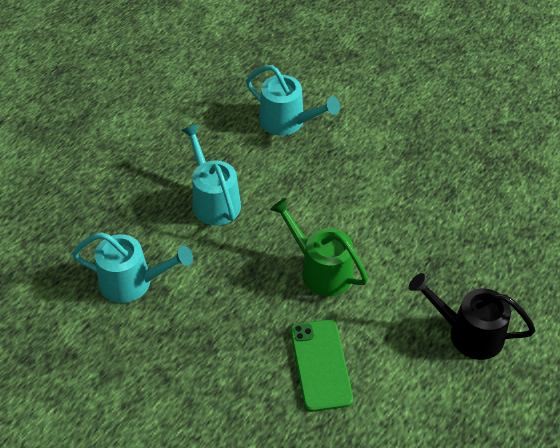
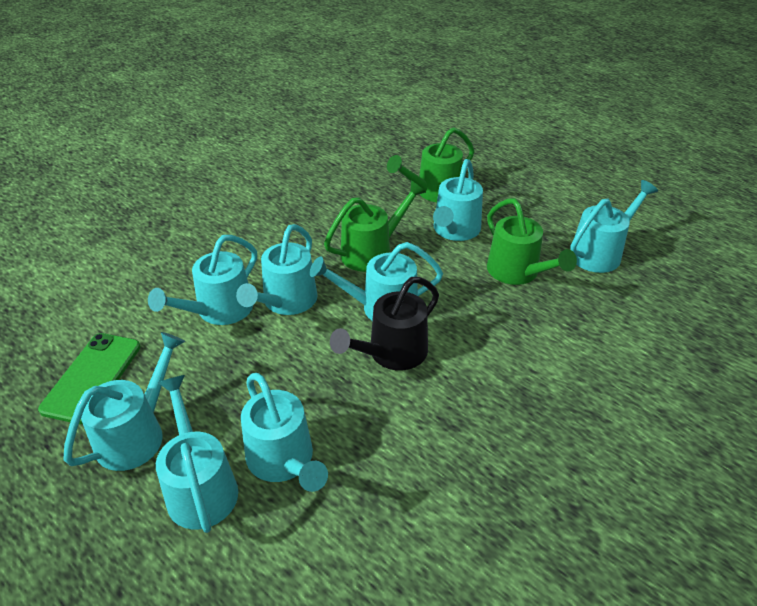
green watering can: 1 -> 3
turquoise watering can: 3 -> 8

